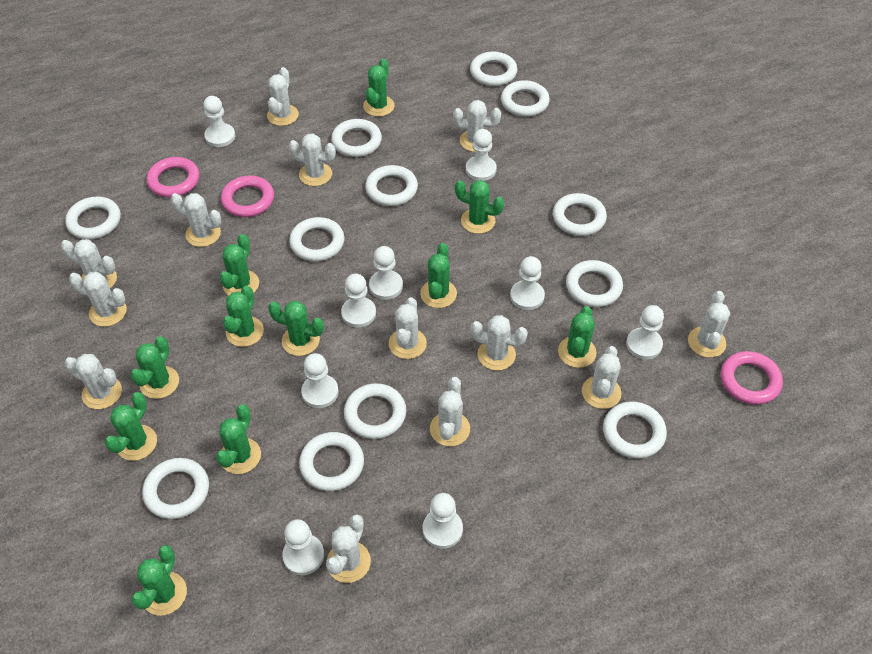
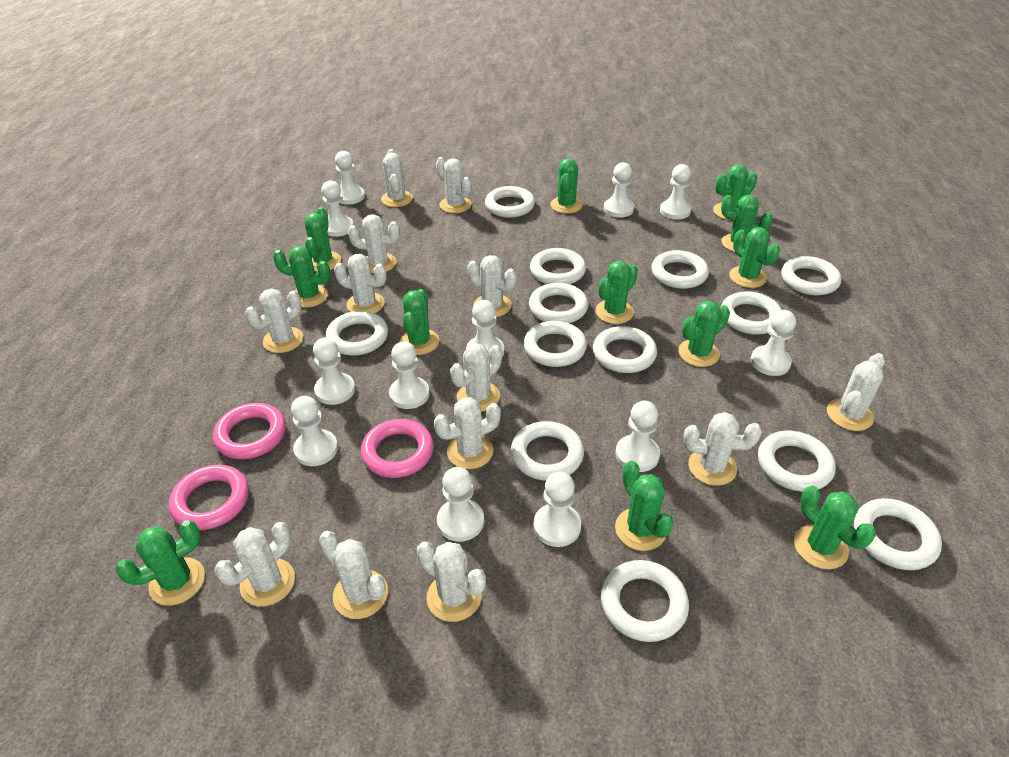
green cactus: 11 -> 12
white pawn: 9 -> 12
white ring: 12 -> 13

